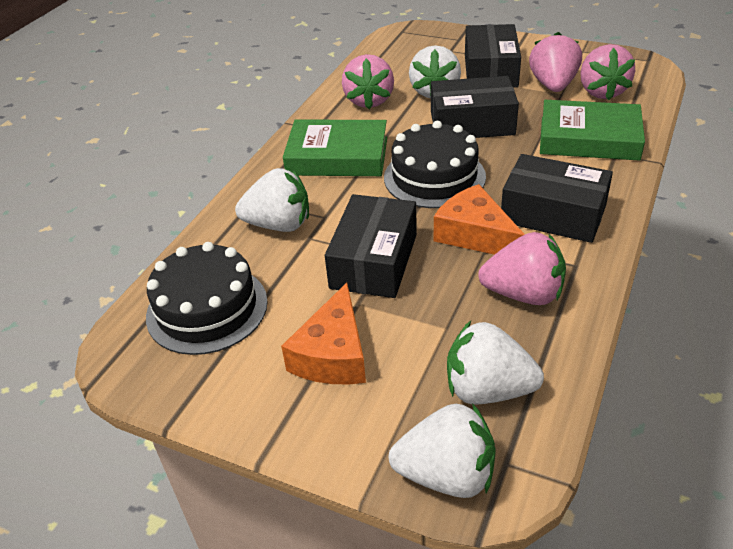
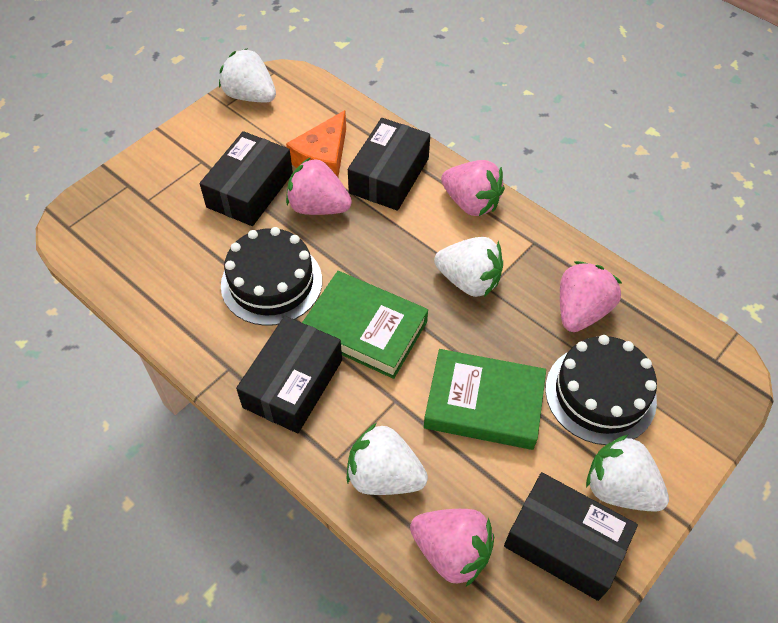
orange cheese: 2 -> 1

